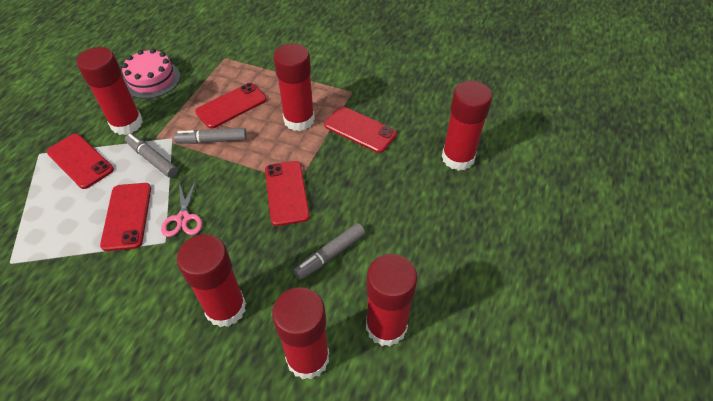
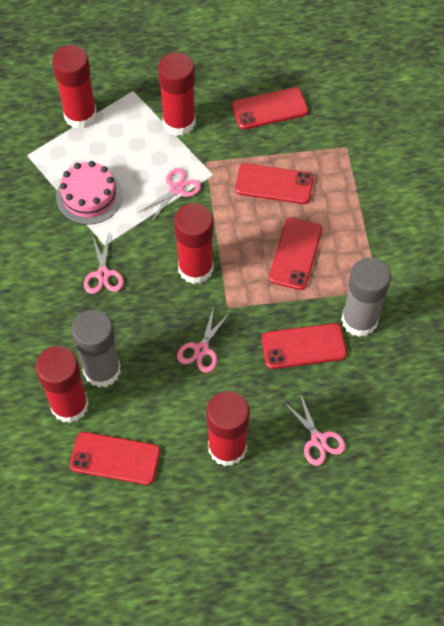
grey glue stick: 0 -> 2
grey marker: 3 -> 0
pink scissors: 1 -> 4
red glue stick: 6 -> 5

